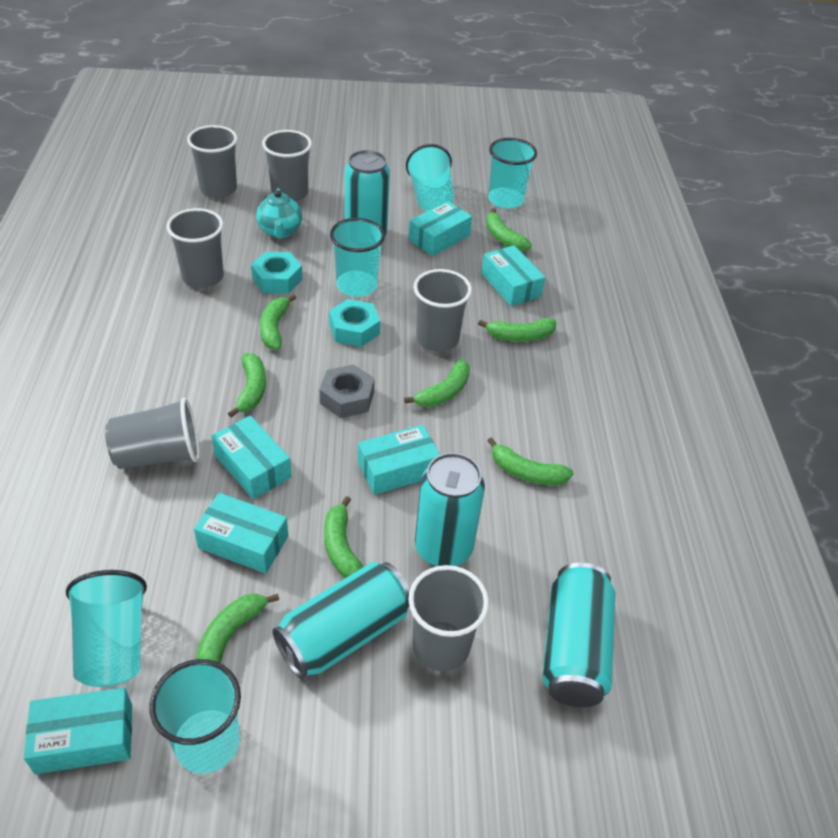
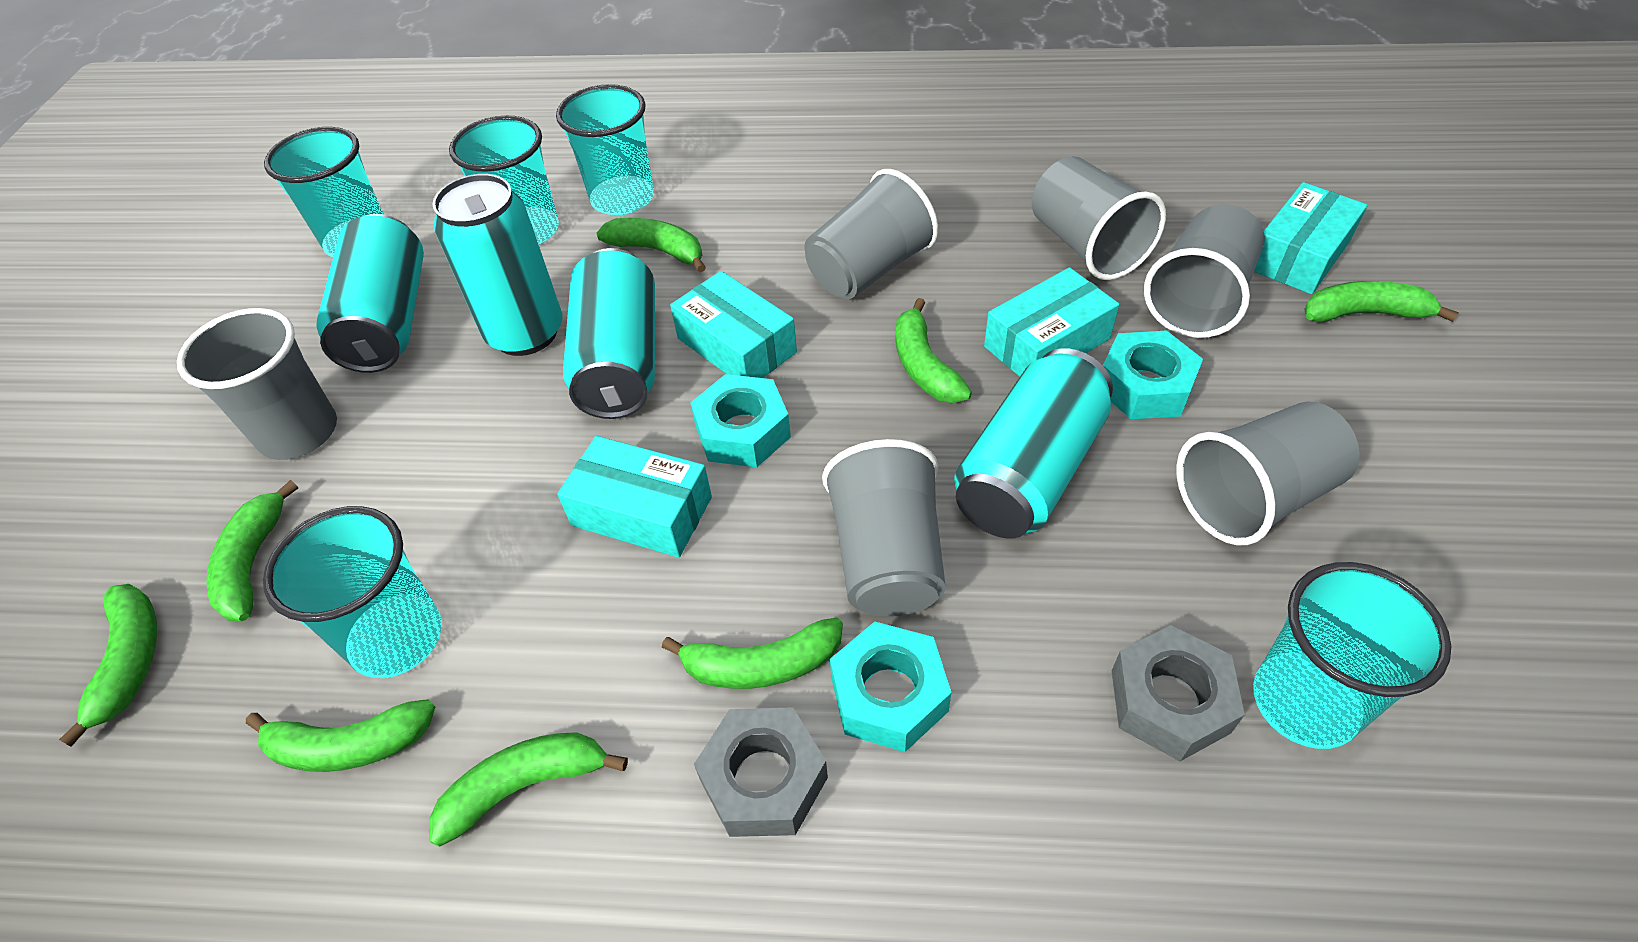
grey nut: 1 -> 2
turquoise box: 6 -> 4
turquoise nut: 2 -> 3
turquoise teapot: 1 -> 0

